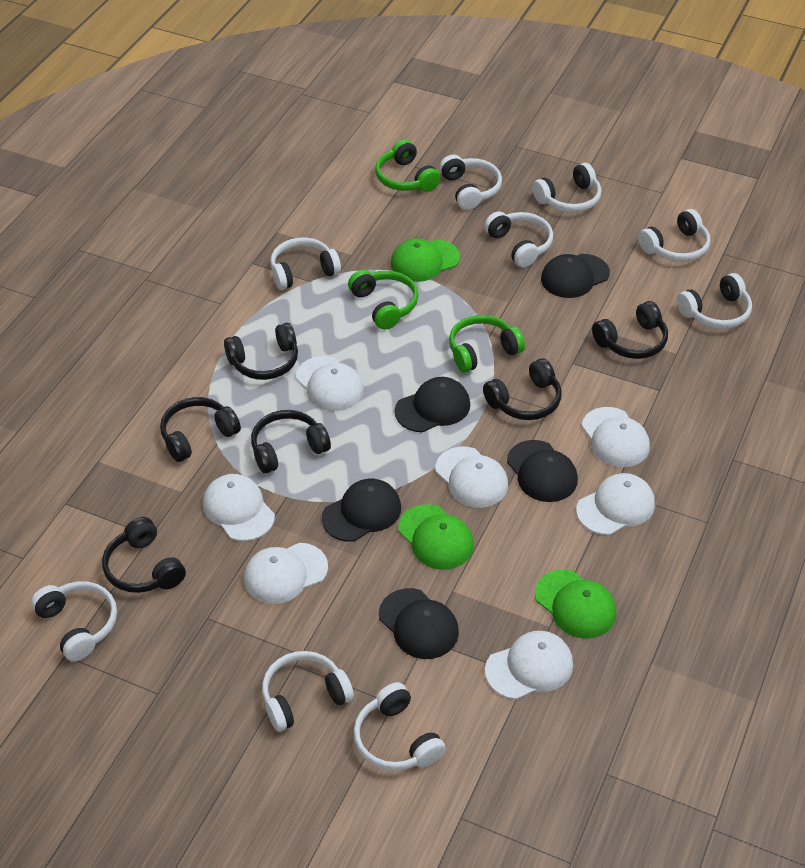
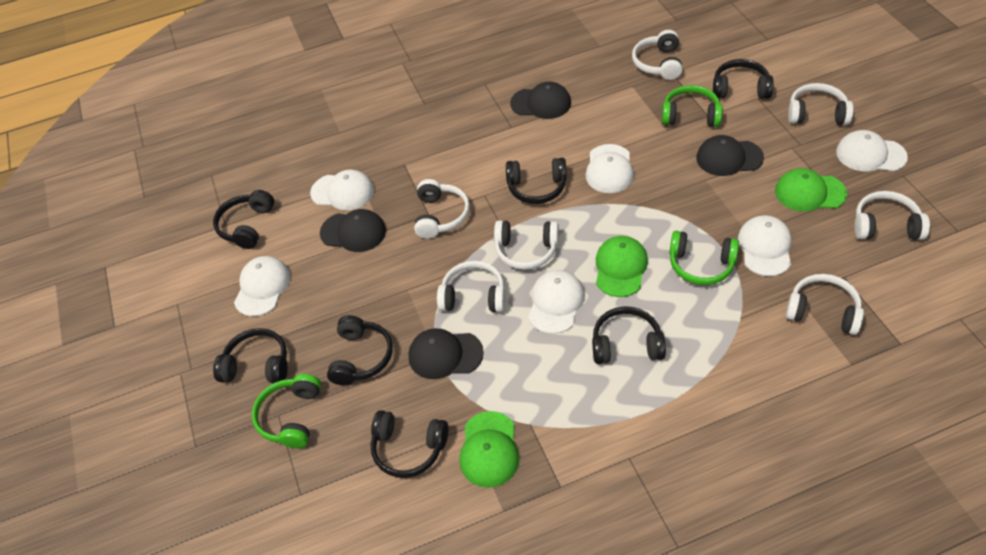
black cap: 5 -> 4
black headphones: 6 -> 7
white cap: 7 -> 6
white headphones: 9 -> 7

